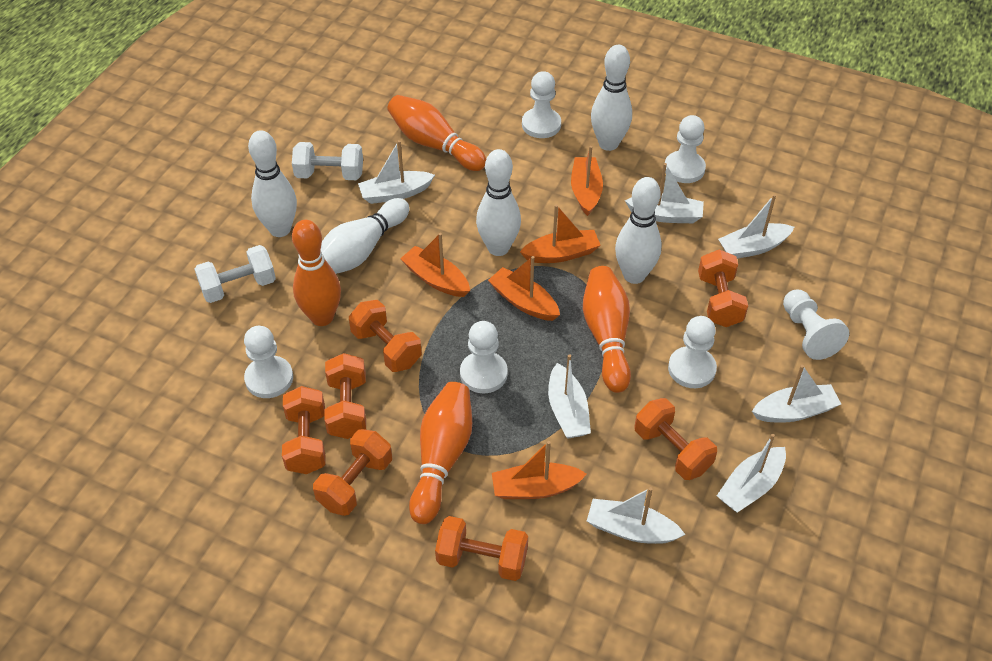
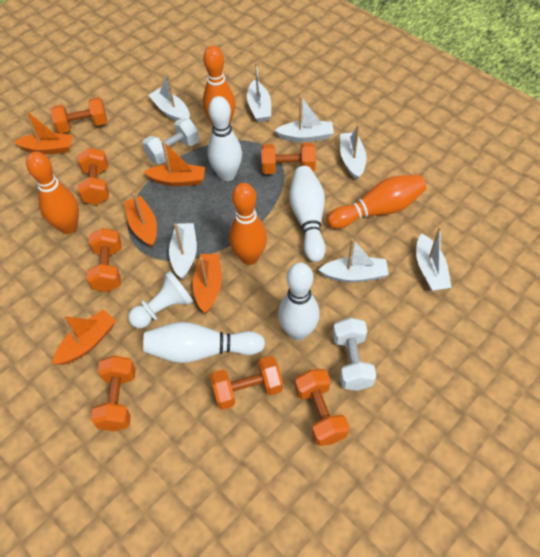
white bowling pin: 5 -> 4
white pawn: 6 -> 1

